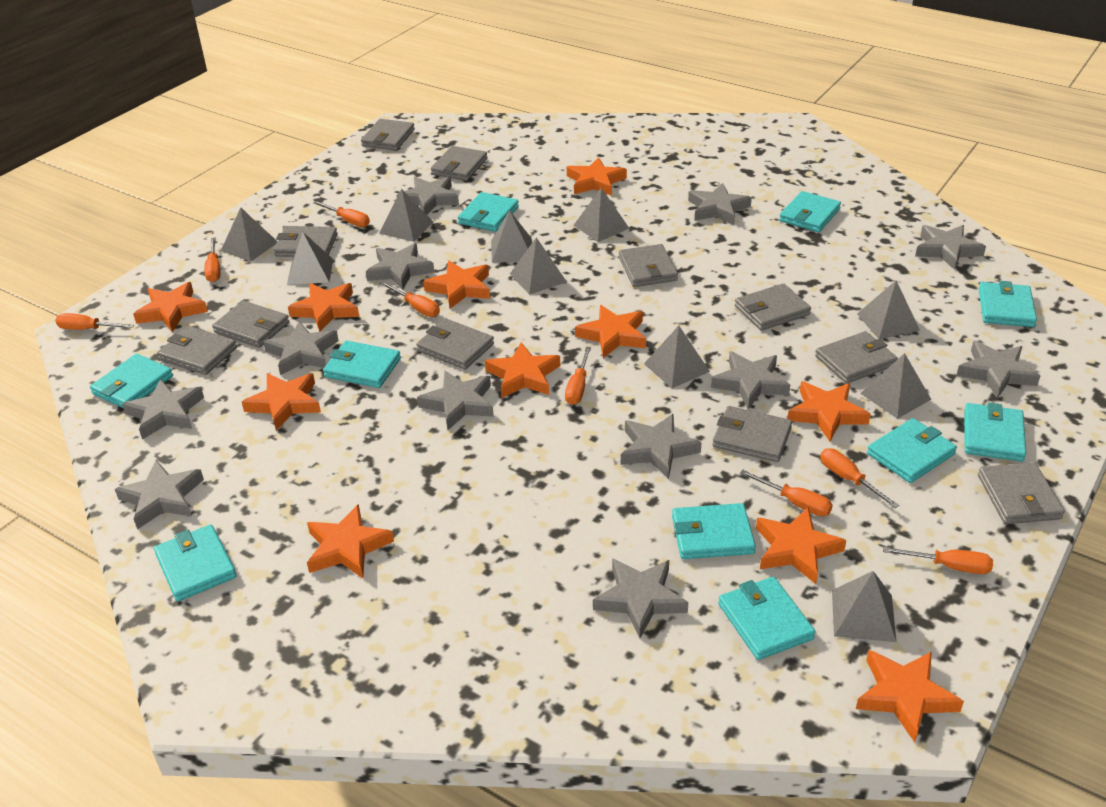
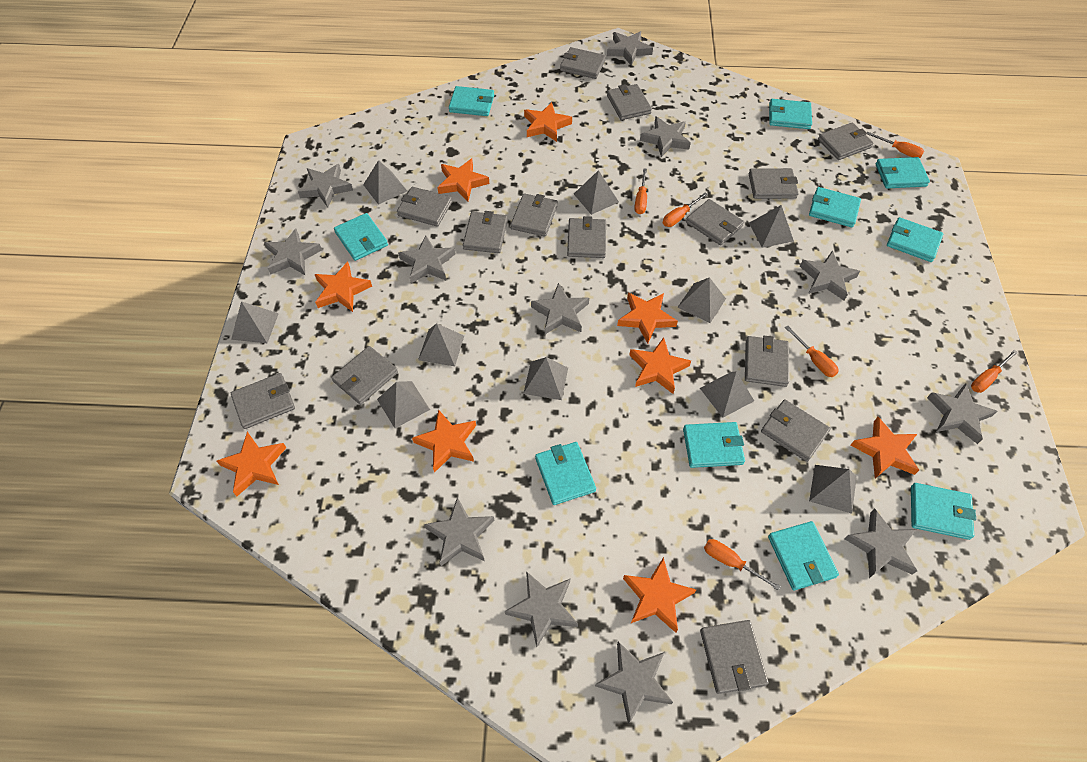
grey wallet: 11 -> 14
orange screwdriver: 8 -> 6
orange star: 11 -> 9

